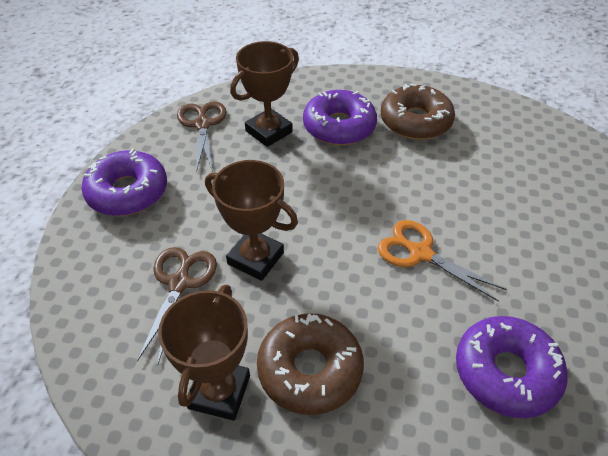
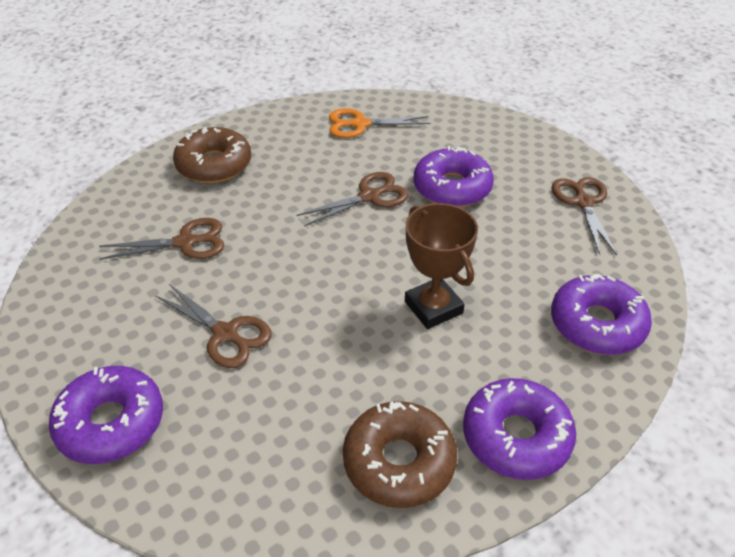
brown scissors: 2 -> 4
brown trophy: 3 -> 1
purple donut: 3 -> 4

